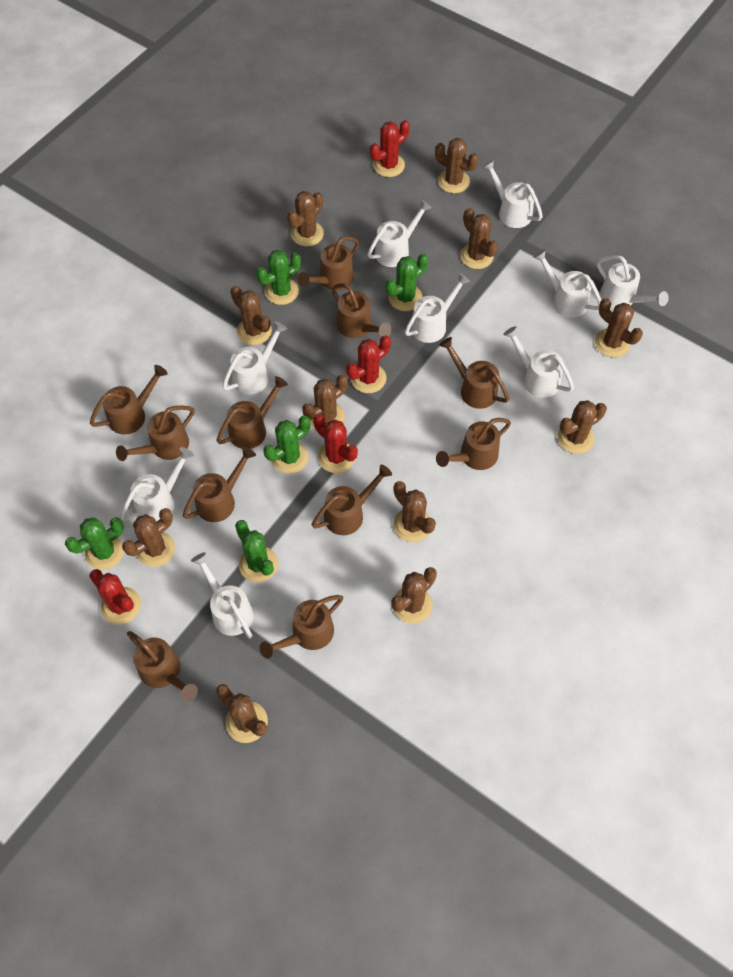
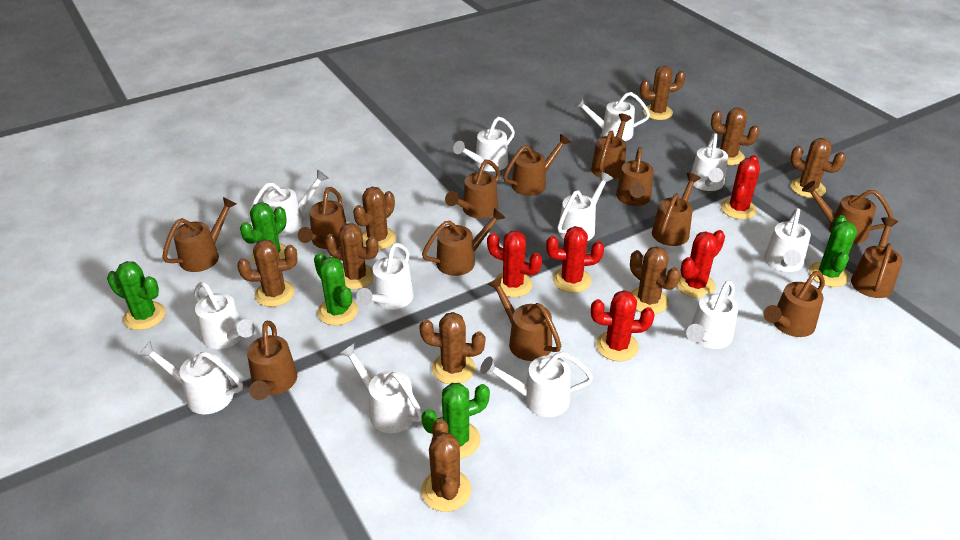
brown cactus: 11 -> 9
brown watering can: 11 -> 13
red cactus: 4 -> 5
white watering can: 9 -> 12

